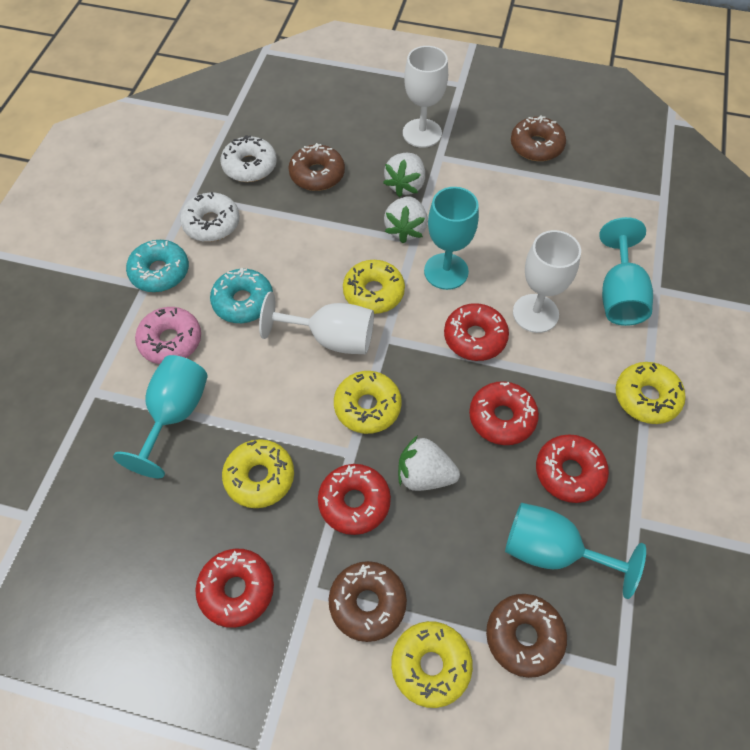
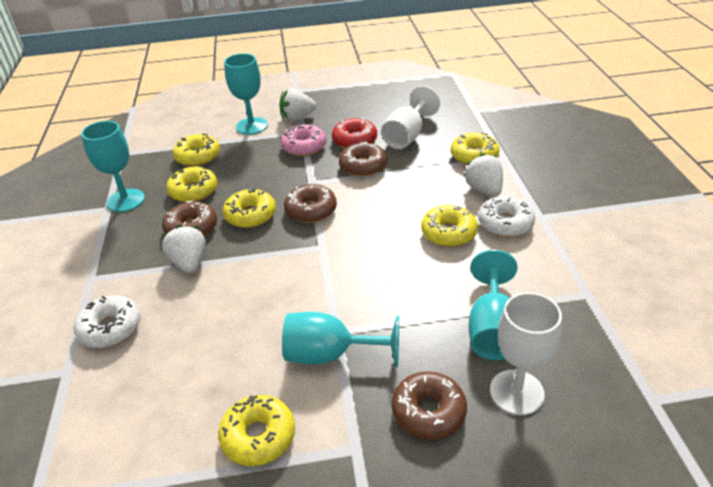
red donut: 5 -> 1
turquoise donut: 2 -> 0
white goblet: 3 -> 2
yellow donut: 5 -> 6

